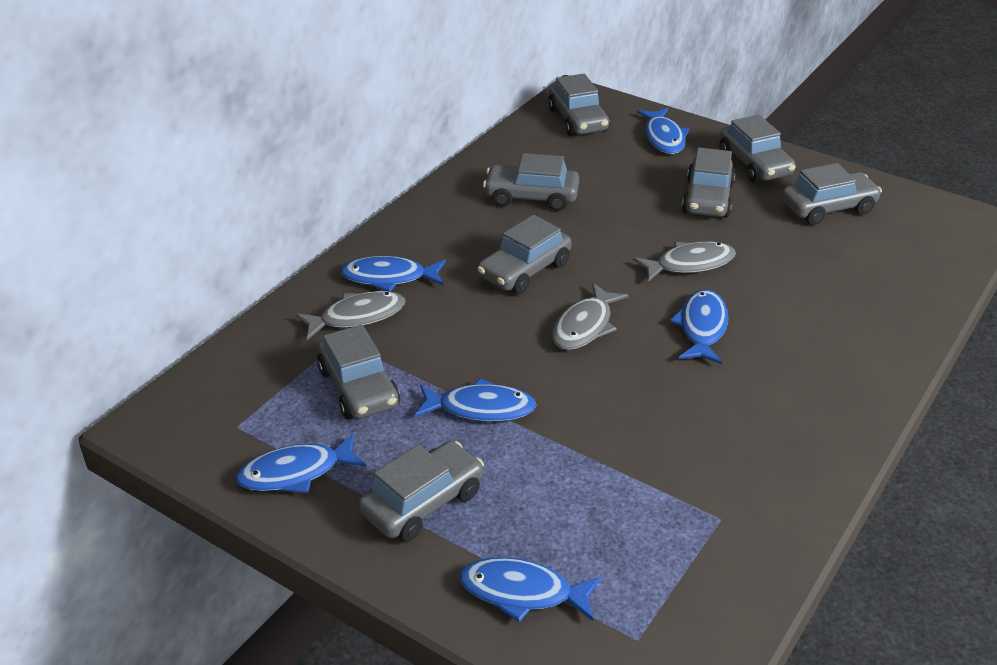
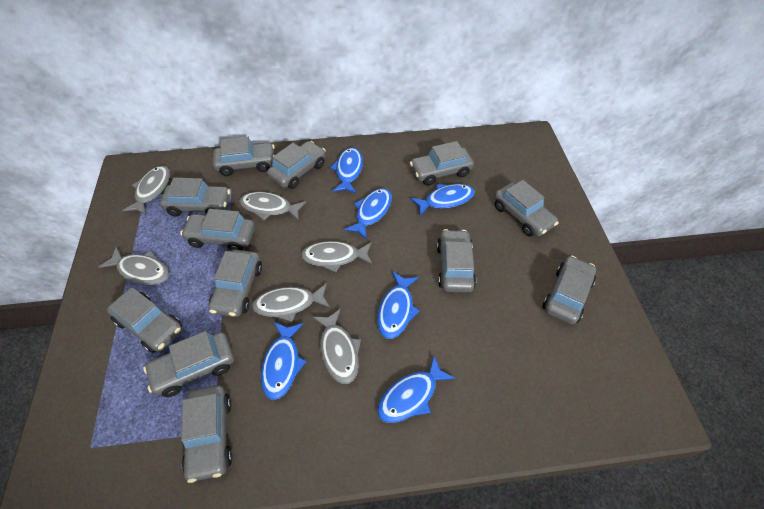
grey car: 8 -> 12
grey fish: 3 -> 6

